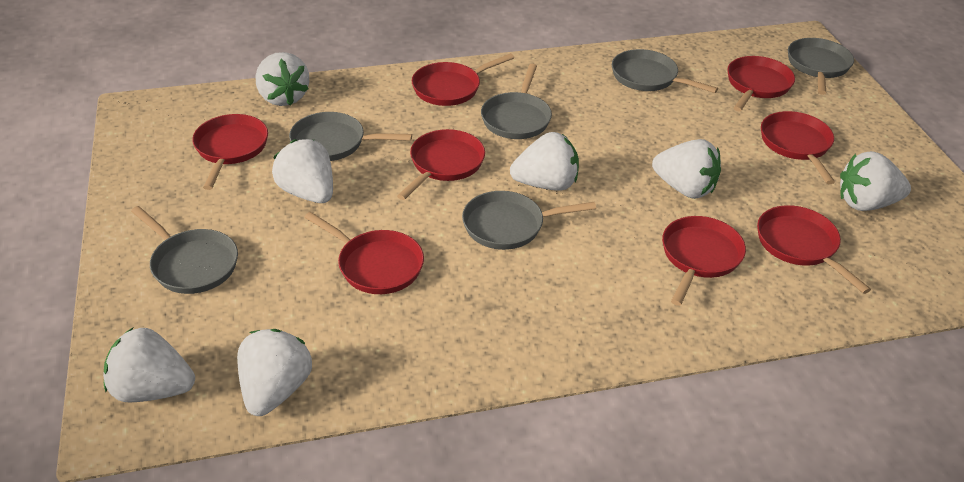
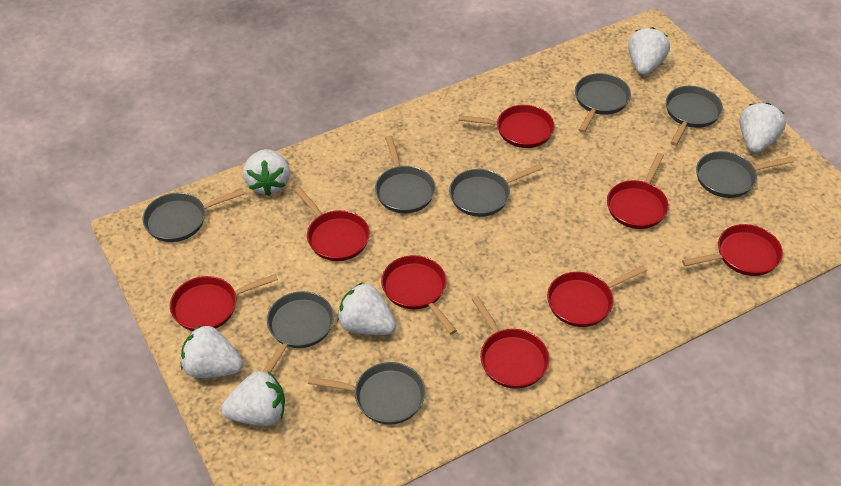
grey pan: 6 -> 8
white strawberry: 7 -> 6

